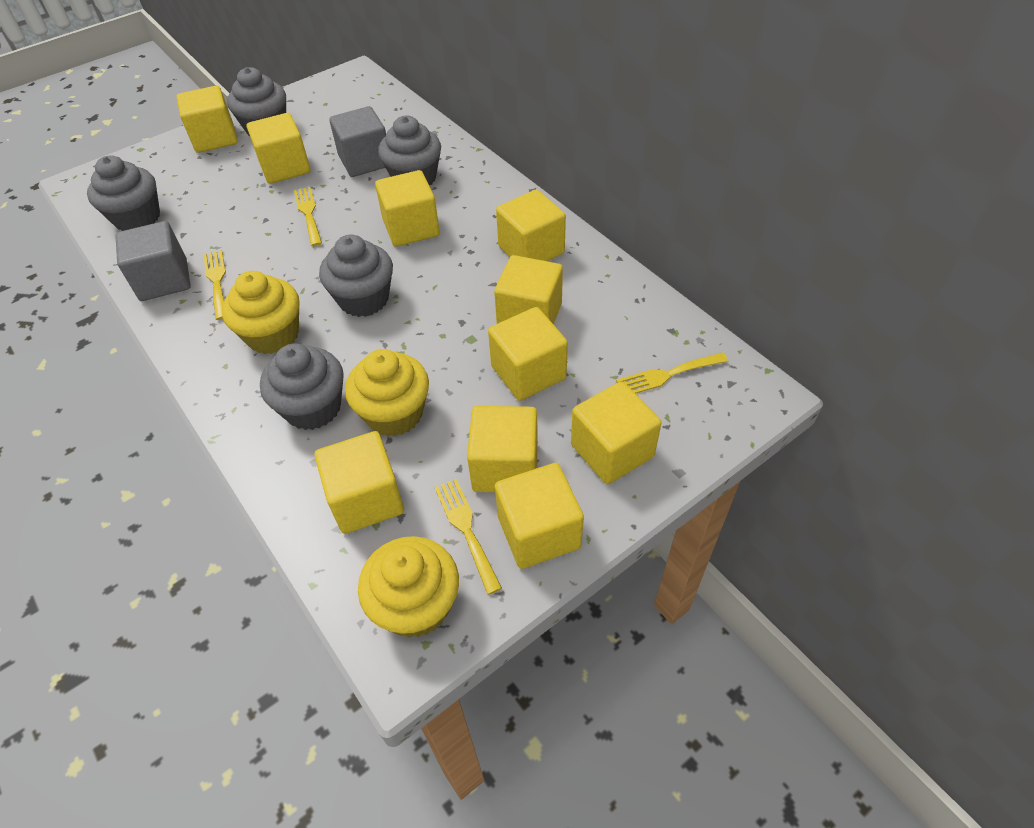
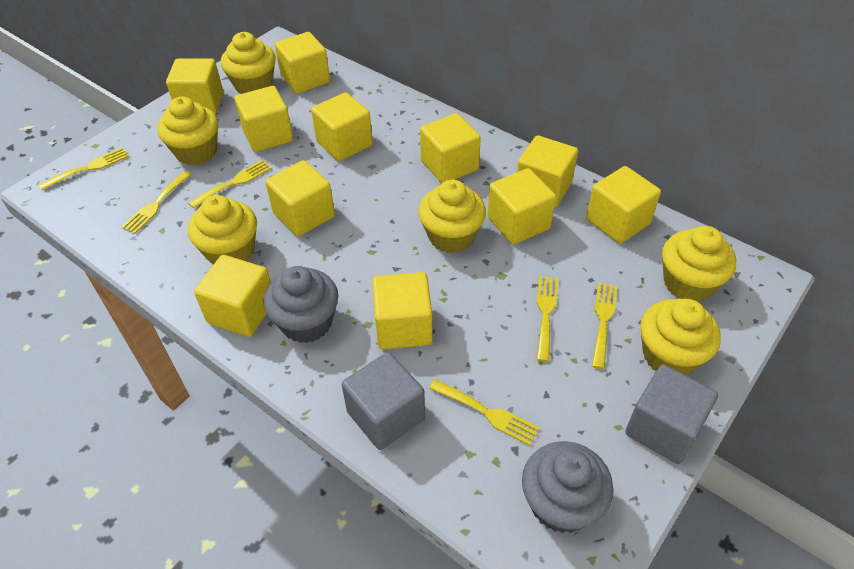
grey cupcake: 5 -> 2
yellow cube: 10 -> 11
yellow cupcake: 3 -> 6
yellow fork: 4 -> 6

